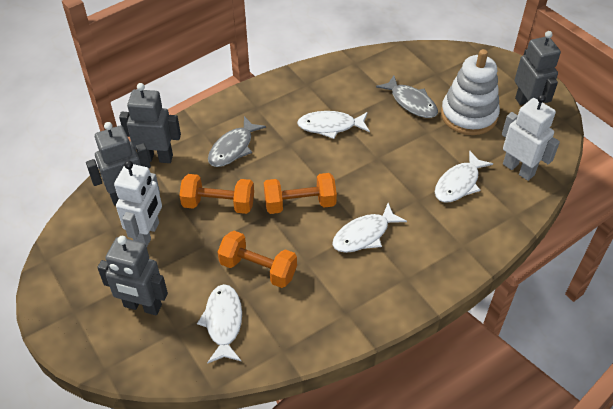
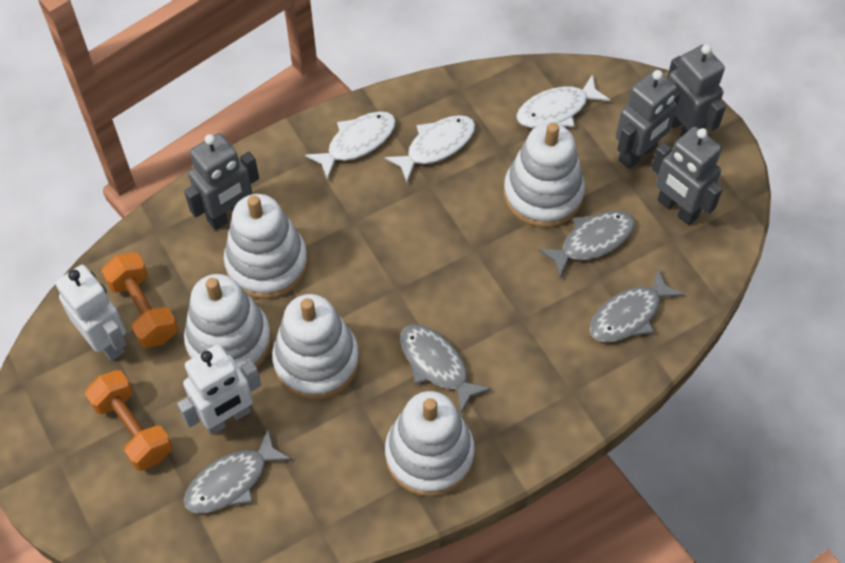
grey fish: 2 -> 4
orange dumbbell: 3 -> 2
white fish: 4 -> 3
white stacking toy: 1 -> 5

